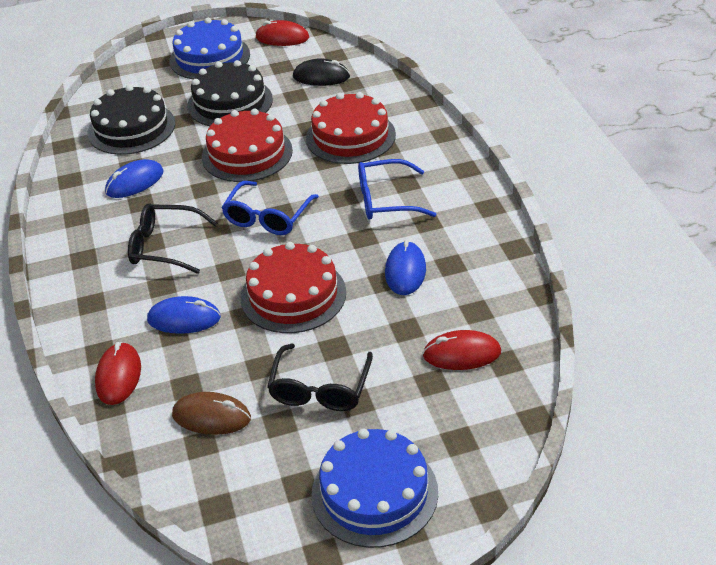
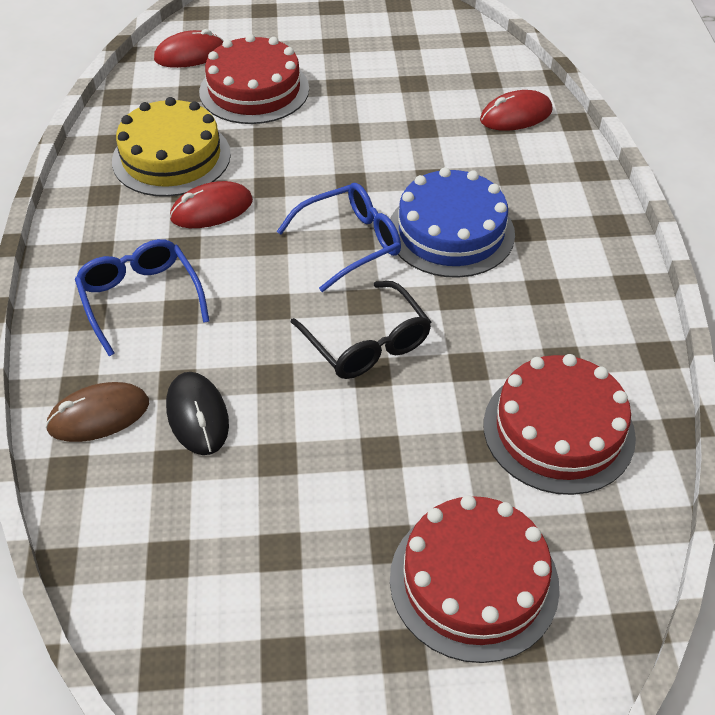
black cake: 2 -> 0
black glasses: 2 -> 1
blue cake: 2 -> 1
blue mouse: 3 -> 0
yellow cake: 0 -> 1

